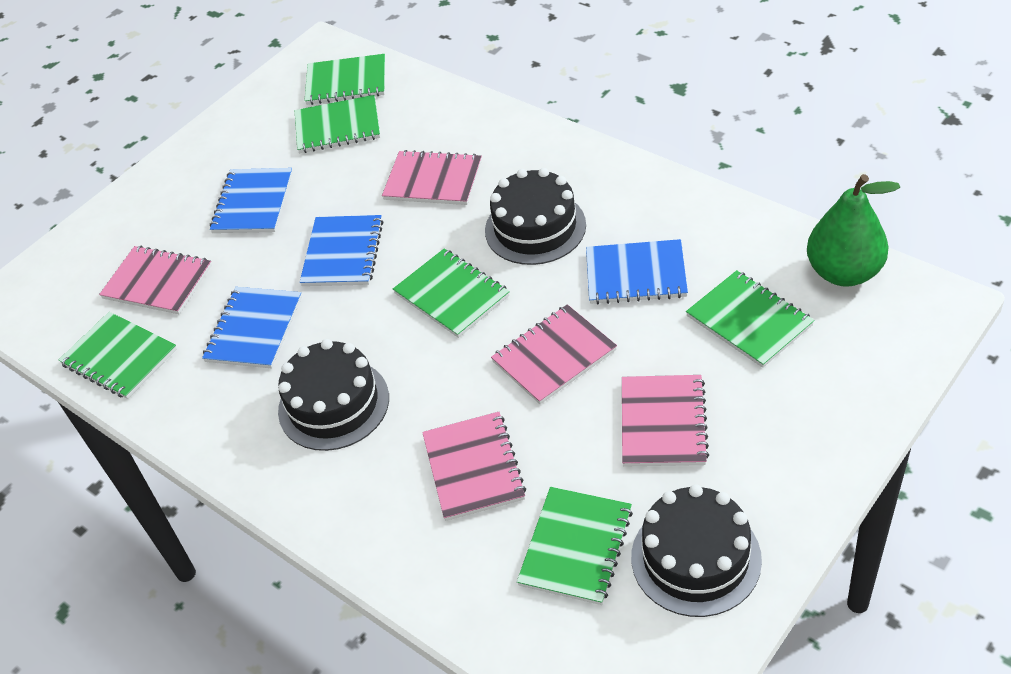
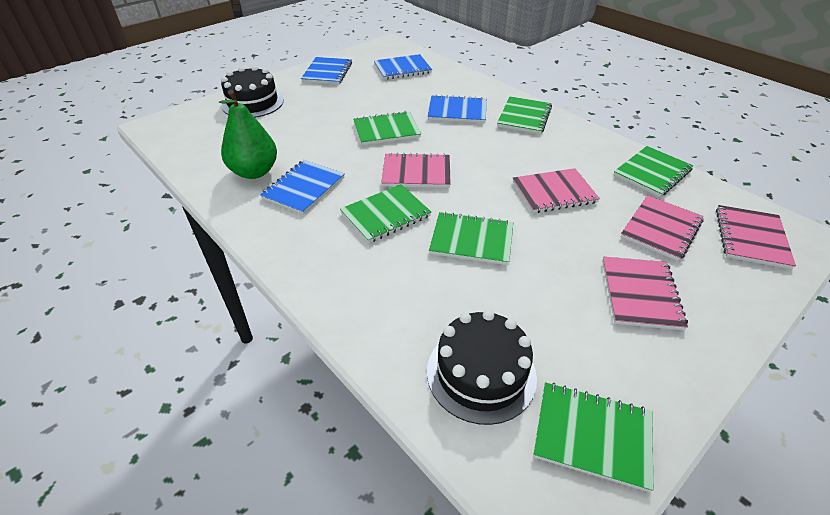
black cake: 3 -> 2

